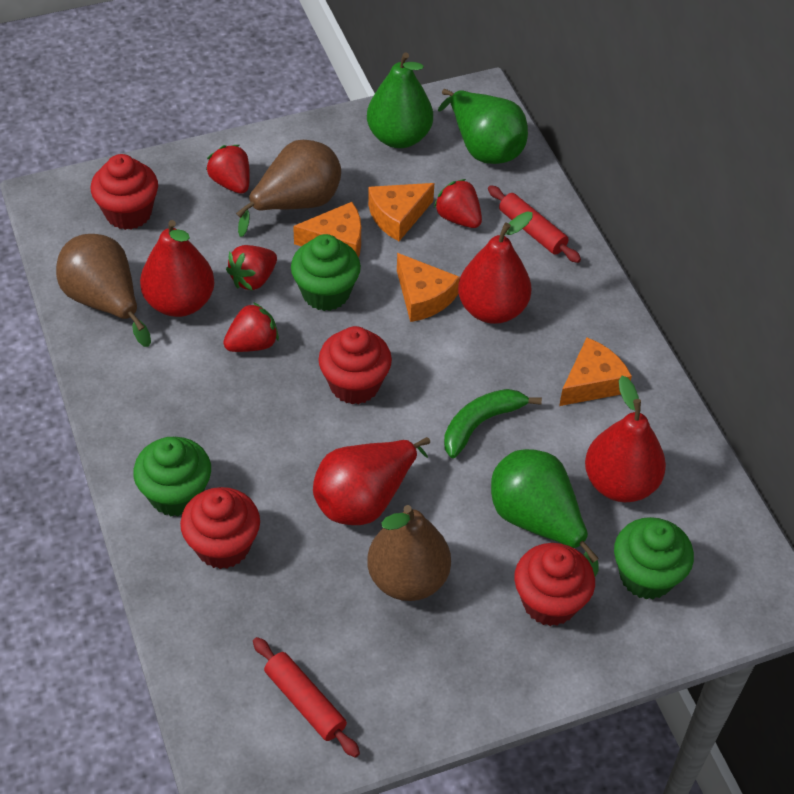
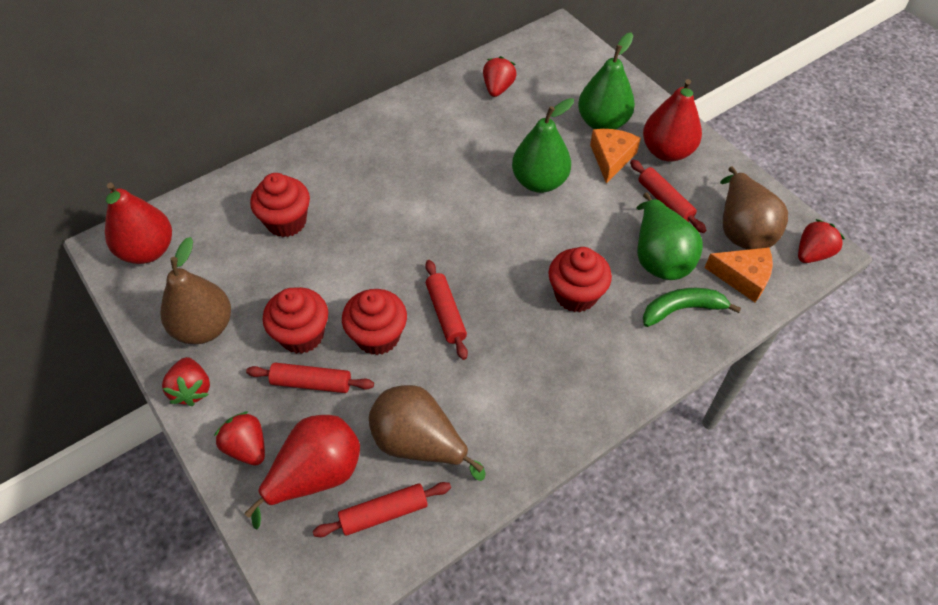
green cupcake: 3 -> 0
orange cheese: 4 -> 2
red pear: 4 -> 3
red rolling pin: 2 -> 4

